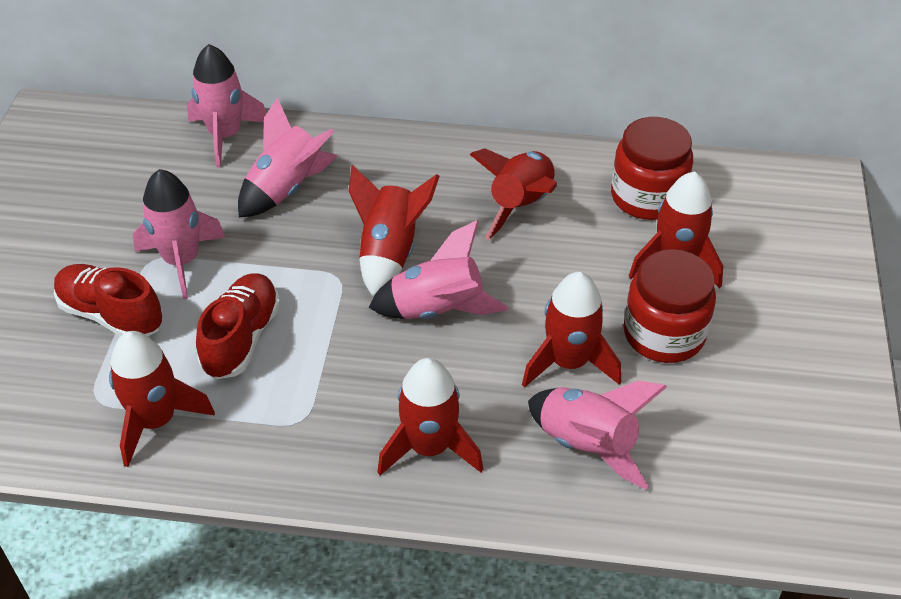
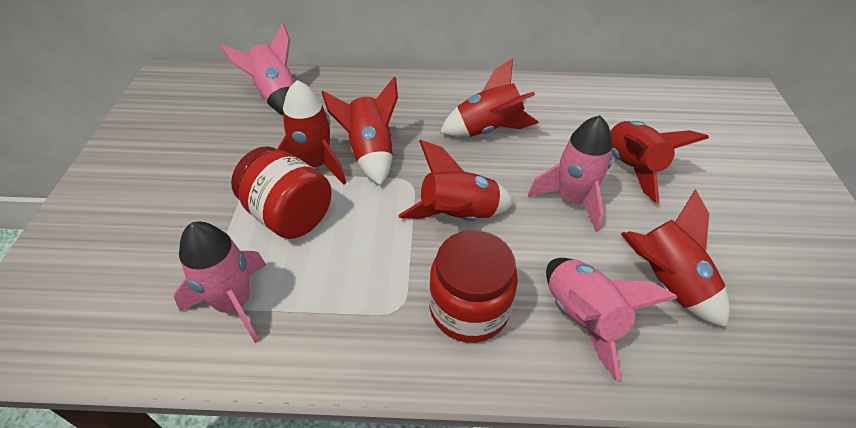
pink rocket: 5 -> 4
red shoe: 2 -> 0

